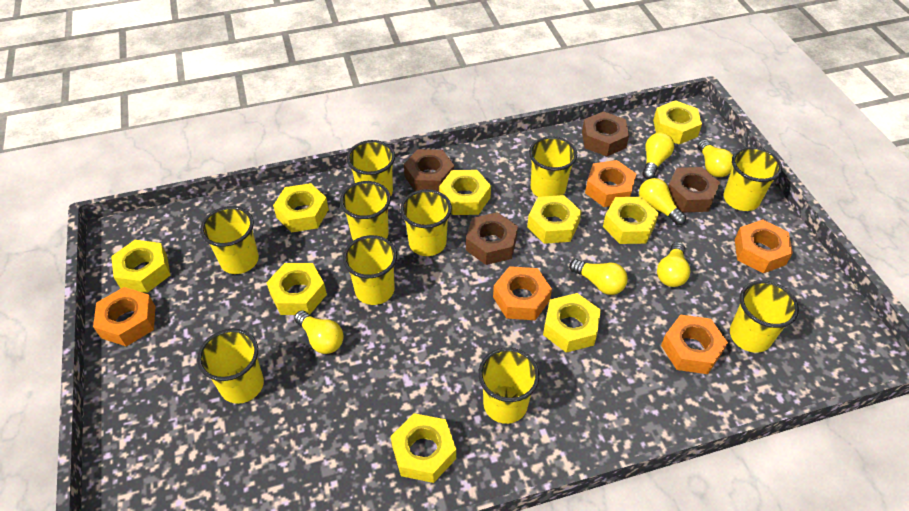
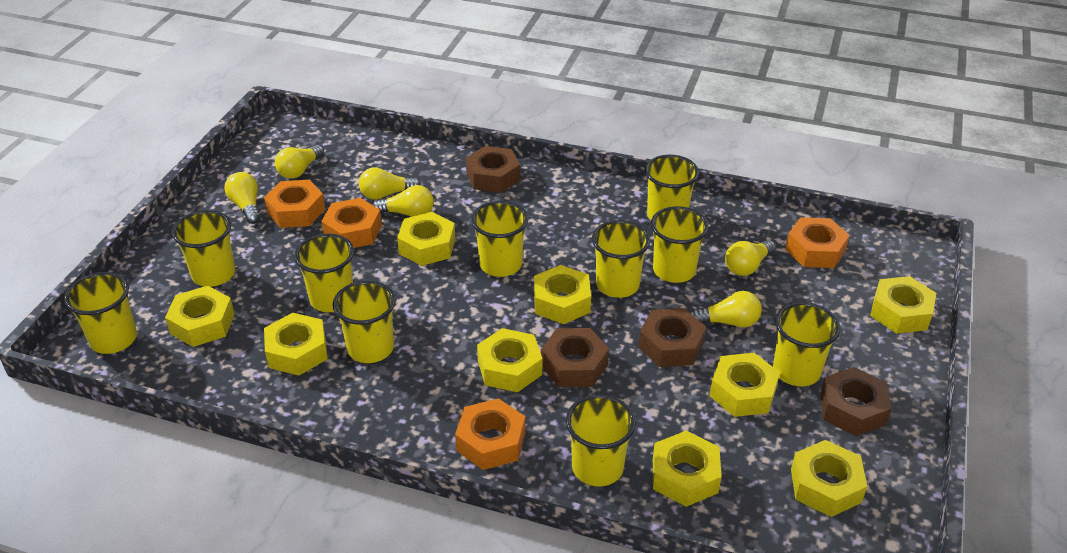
orange nut: 5 -> 4

